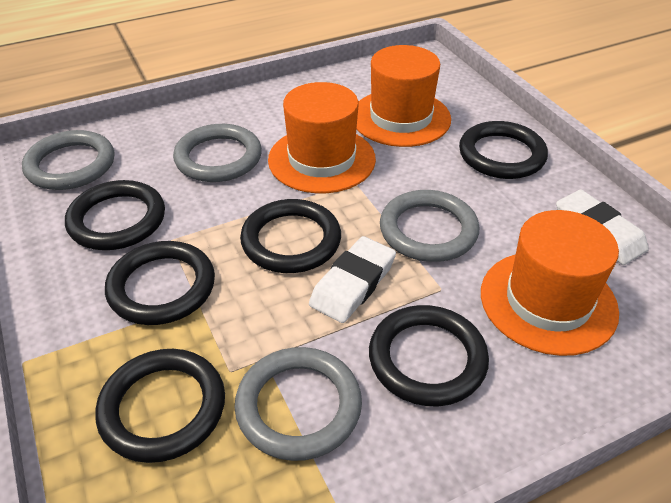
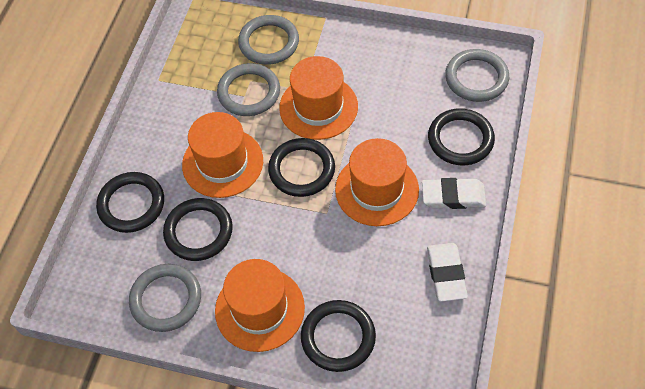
black ring: 6 -> 5
orange hat: 3 -> 4

